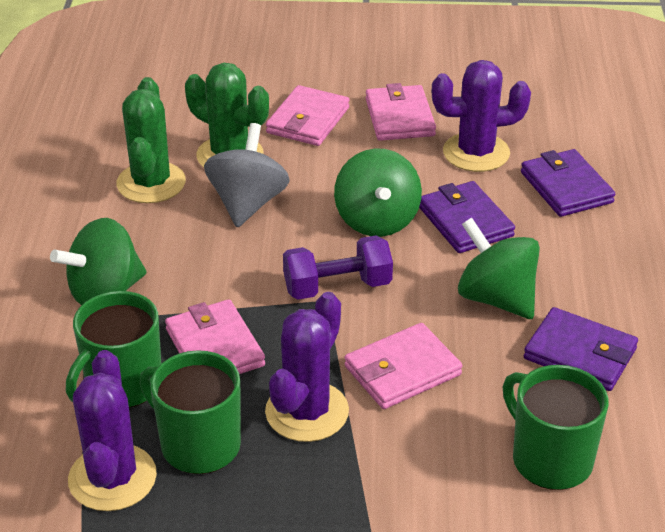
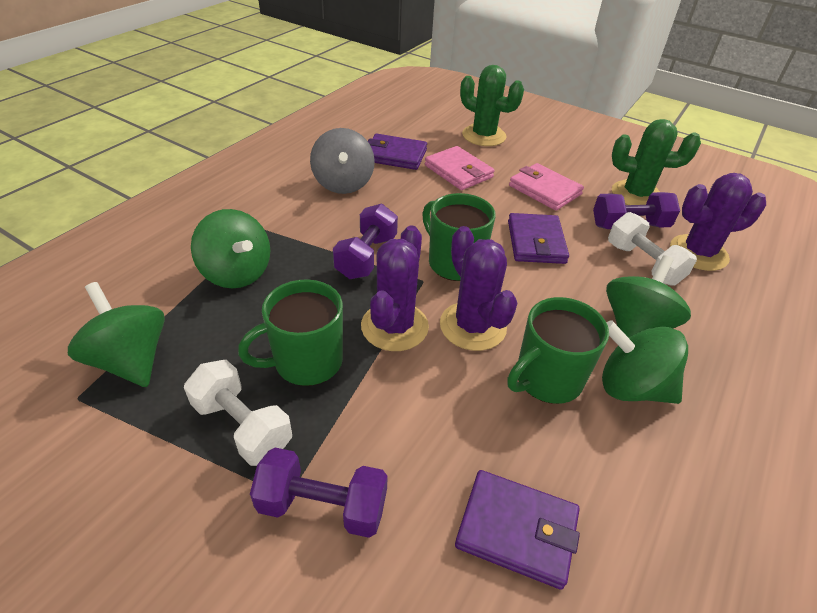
green spinning top: 3 -> 4
pink wallet: 4 -> 2
purple dumbbell: 1 -> 3
white dumbbell: 0 -> 2

